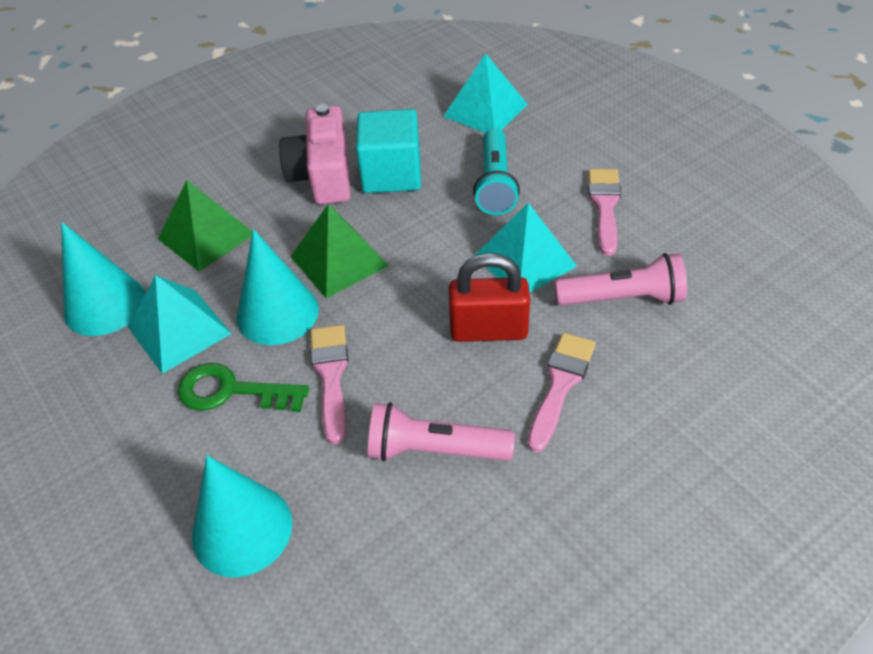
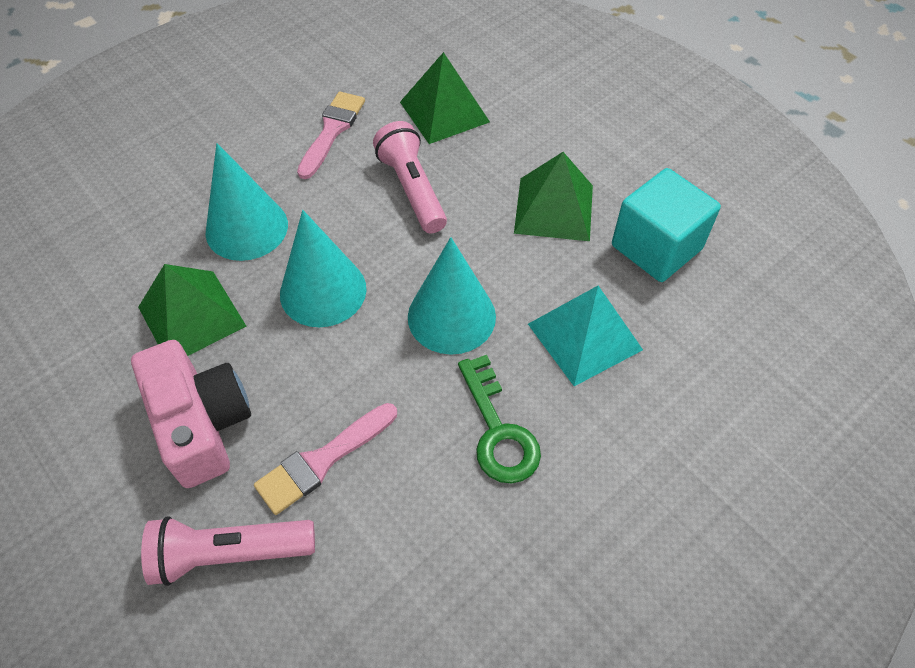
green pyramid: 2 -> 3
pink brush: 3 -> 2
red padlock: 1 -> 0
turquoise flashlight: 1 -> 0
turquoise pyramid: 3 -> 1

